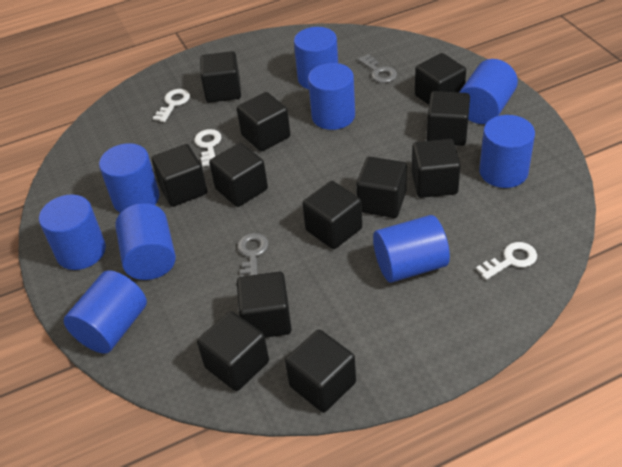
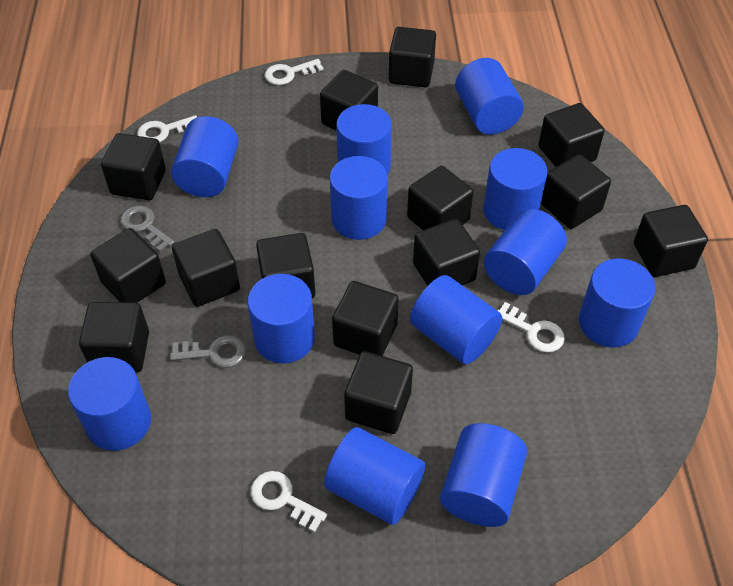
black cube: 12 -> 14
blue cylinder: 9 -> 12
white key: 3 -> 4

